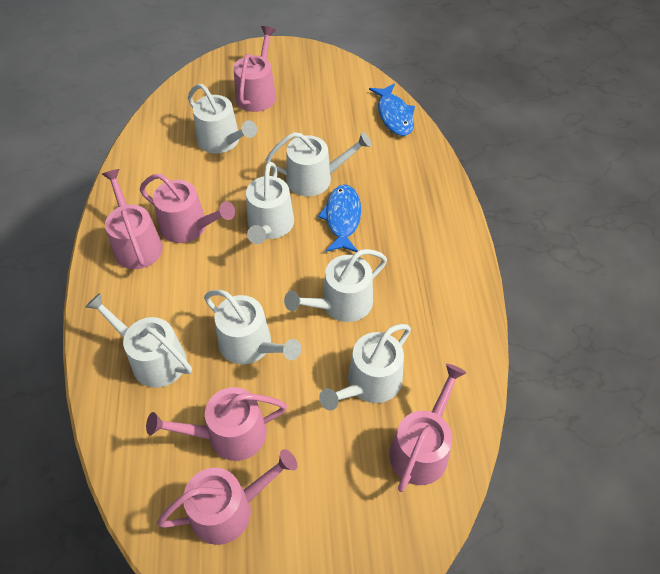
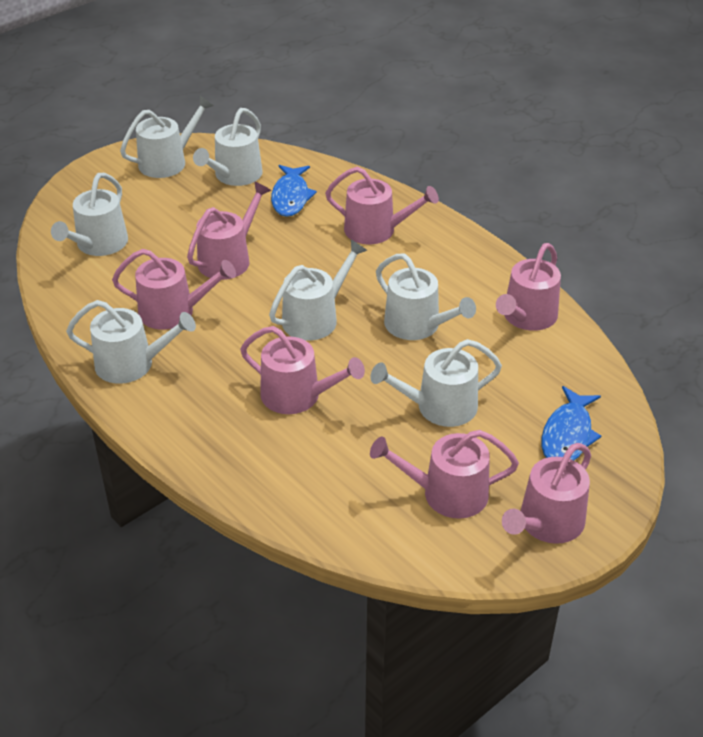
pink watering can: 6 -> 7

